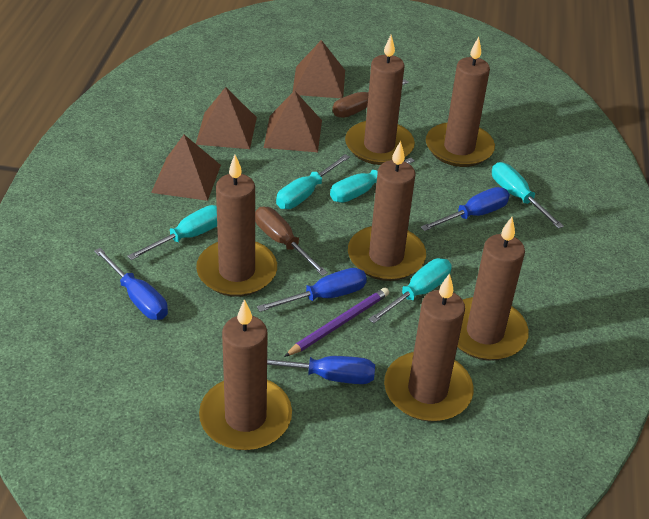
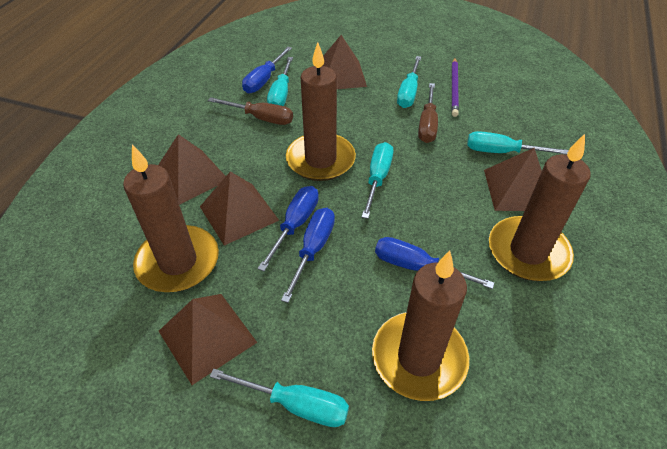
brown candle: 7 -> 4
brown pyramid: 4 -> 5

